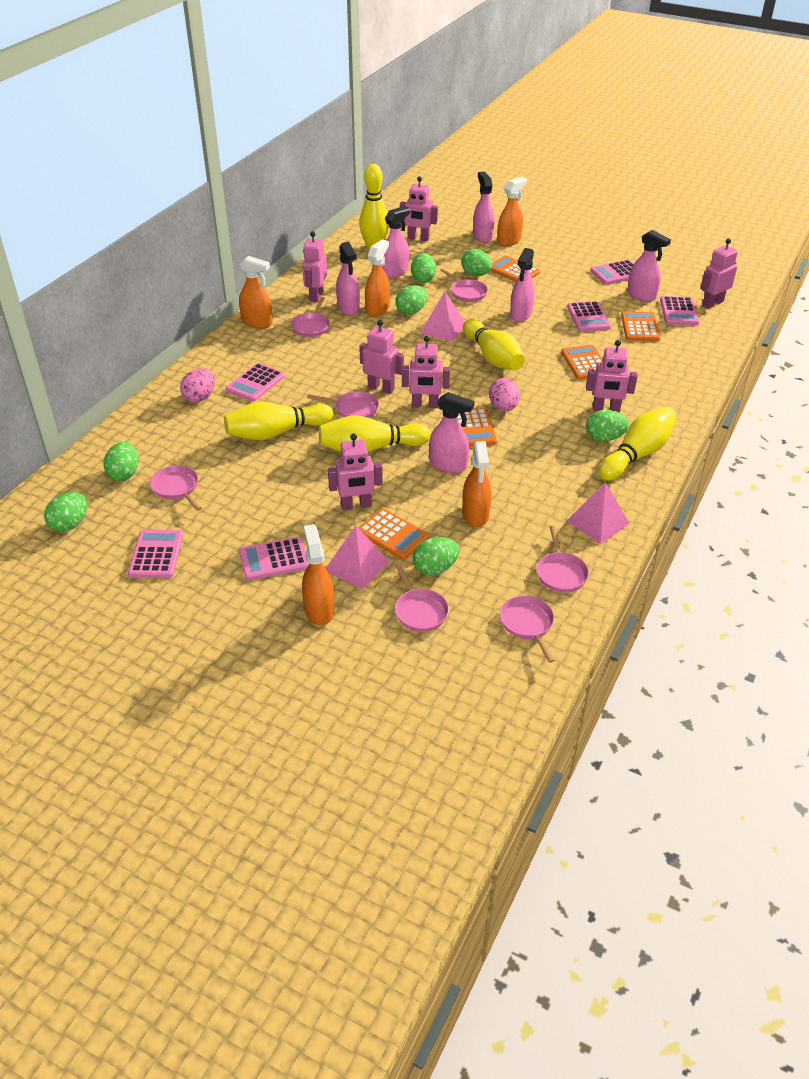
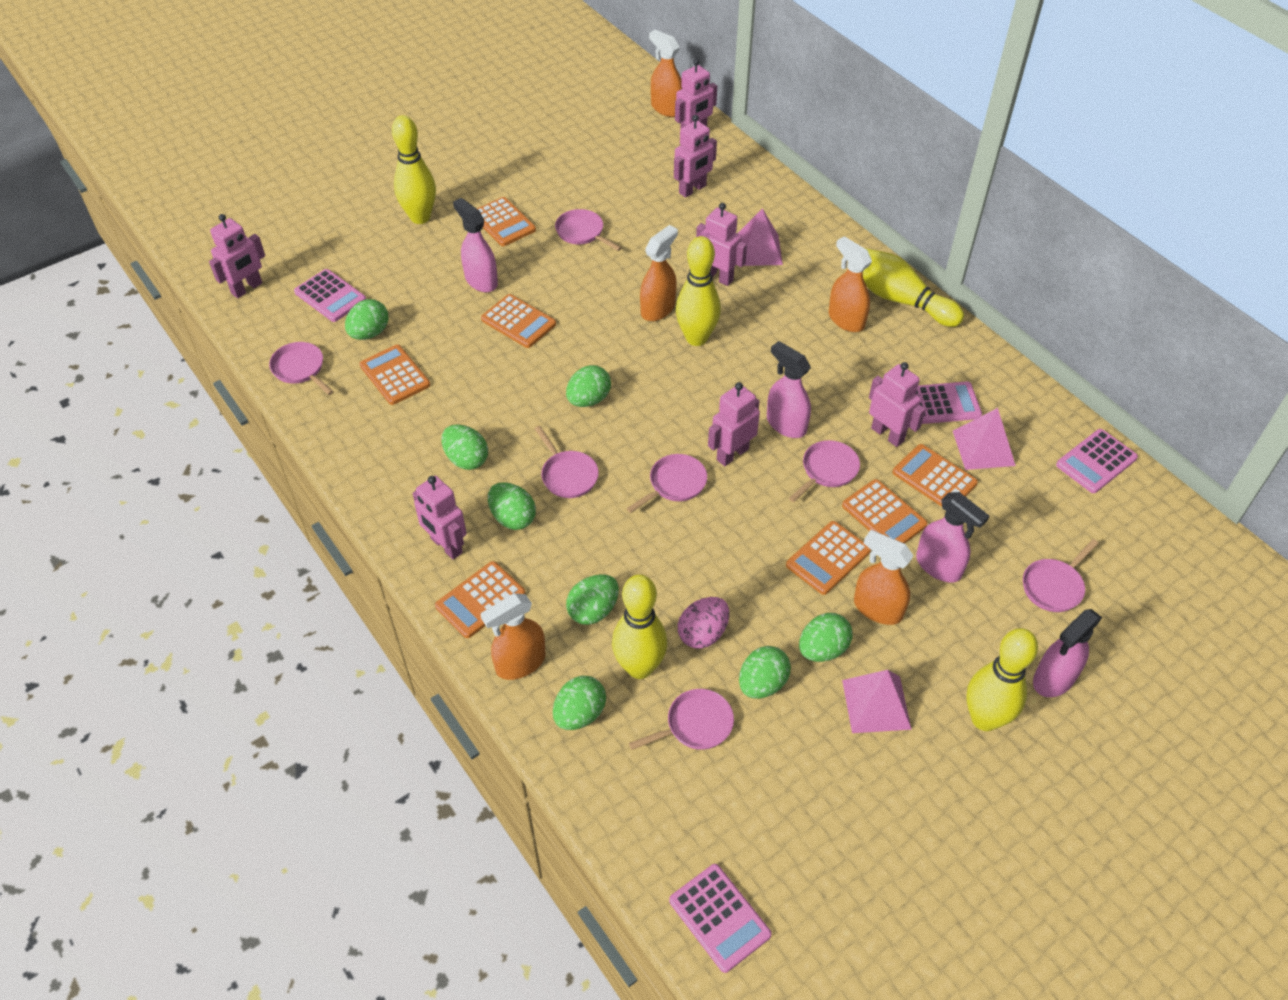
green egg: 7 -> 8
orange calculator: 5 -> 7
pink calculator: 6 -> 4
pink egg: 2 -> 1
pink spray bottle: 6 -> 4

